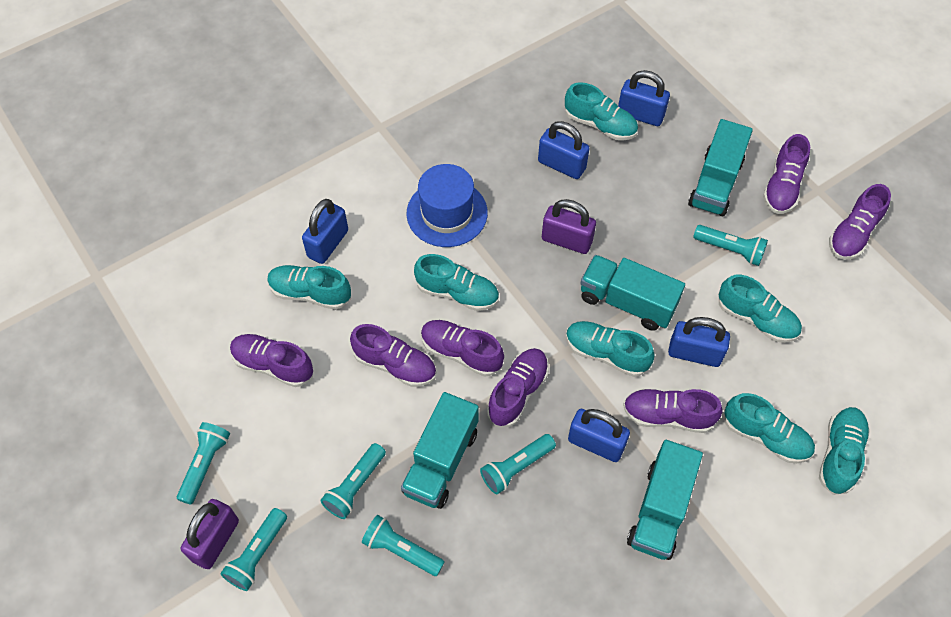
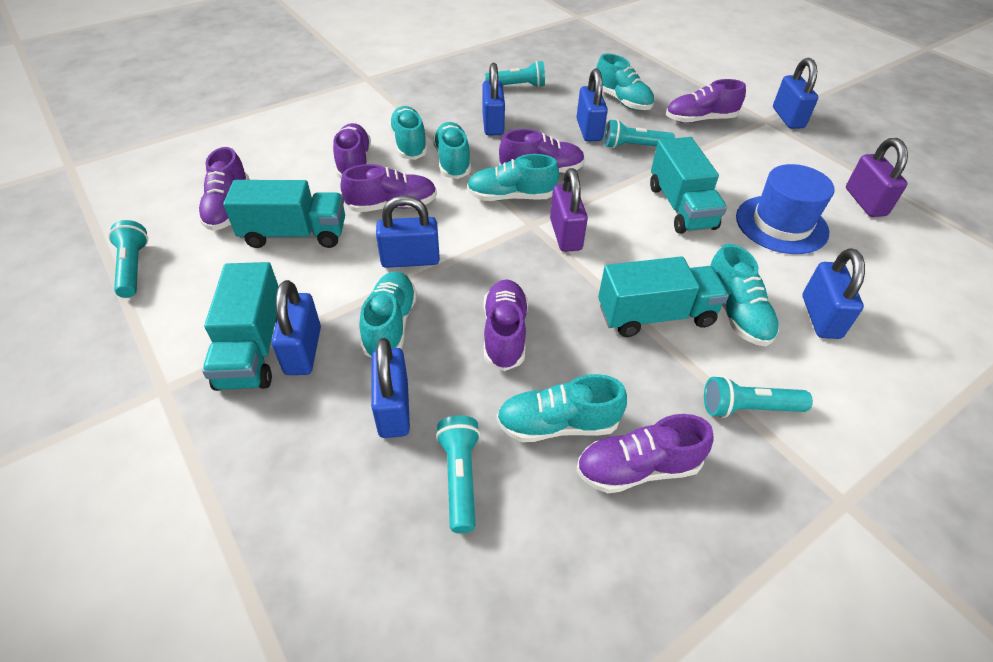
blue padlock: 5 -> 7
turquoise flashlight: 6 -> 5

